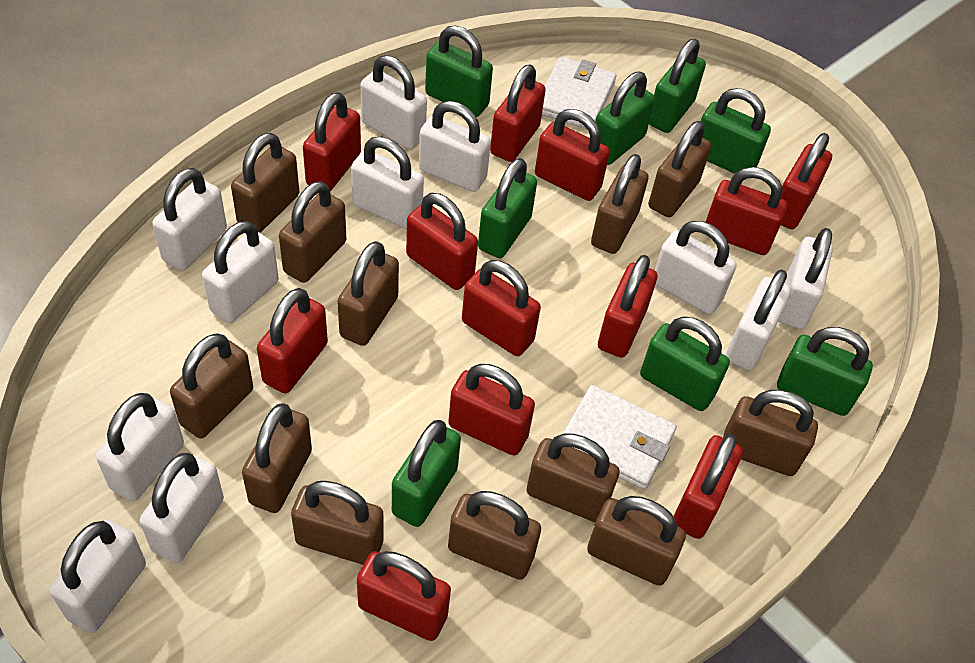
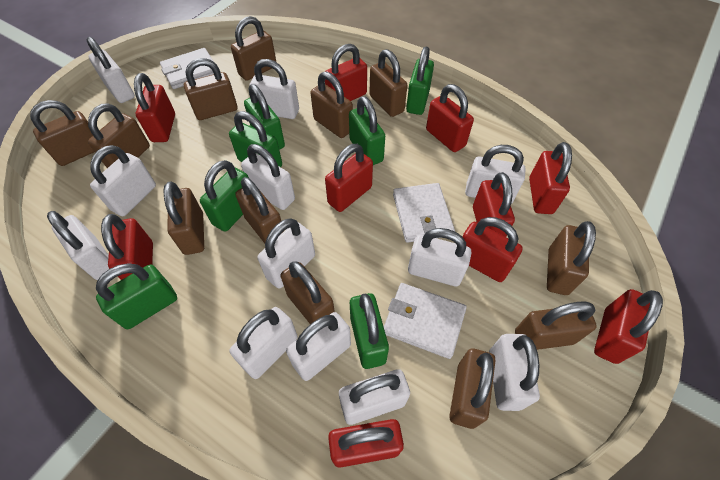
green padlock: 8 -> 7
red padlock: 12 -> 10
white padlock: 11 -> 12
white wallet: 2 -> 3

